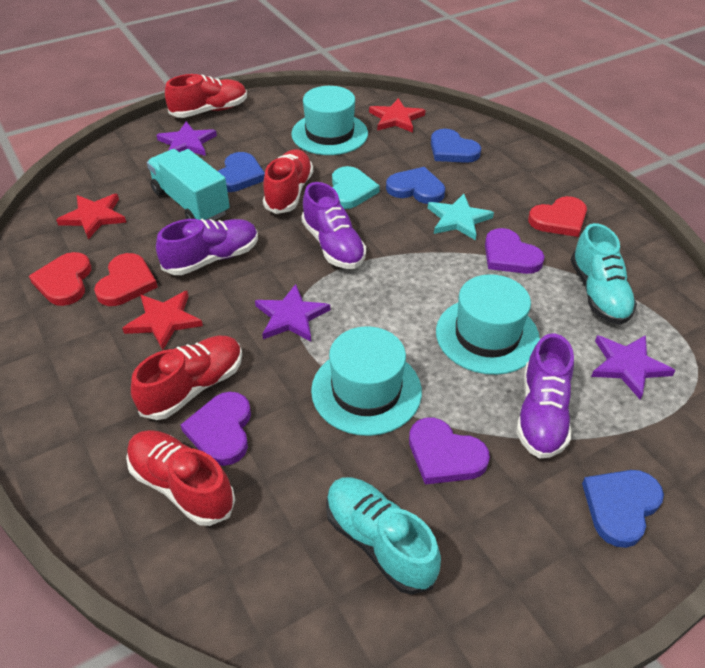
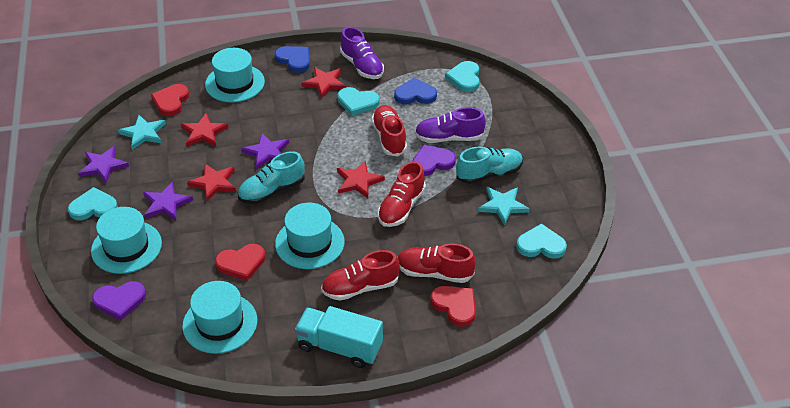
blue heart: 4 -> 2
purple heart: 3 -> 2
purple shoe: 3 -> 2
red star: 3 -> 4
turquoise hat: 3 -> 4
turquoise heart: 1 -> 4
turquoise star: 1 -> 2

